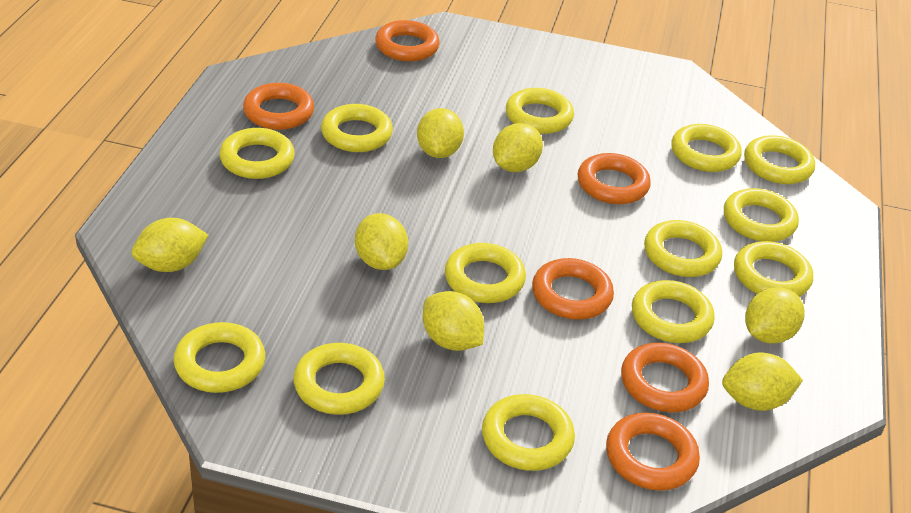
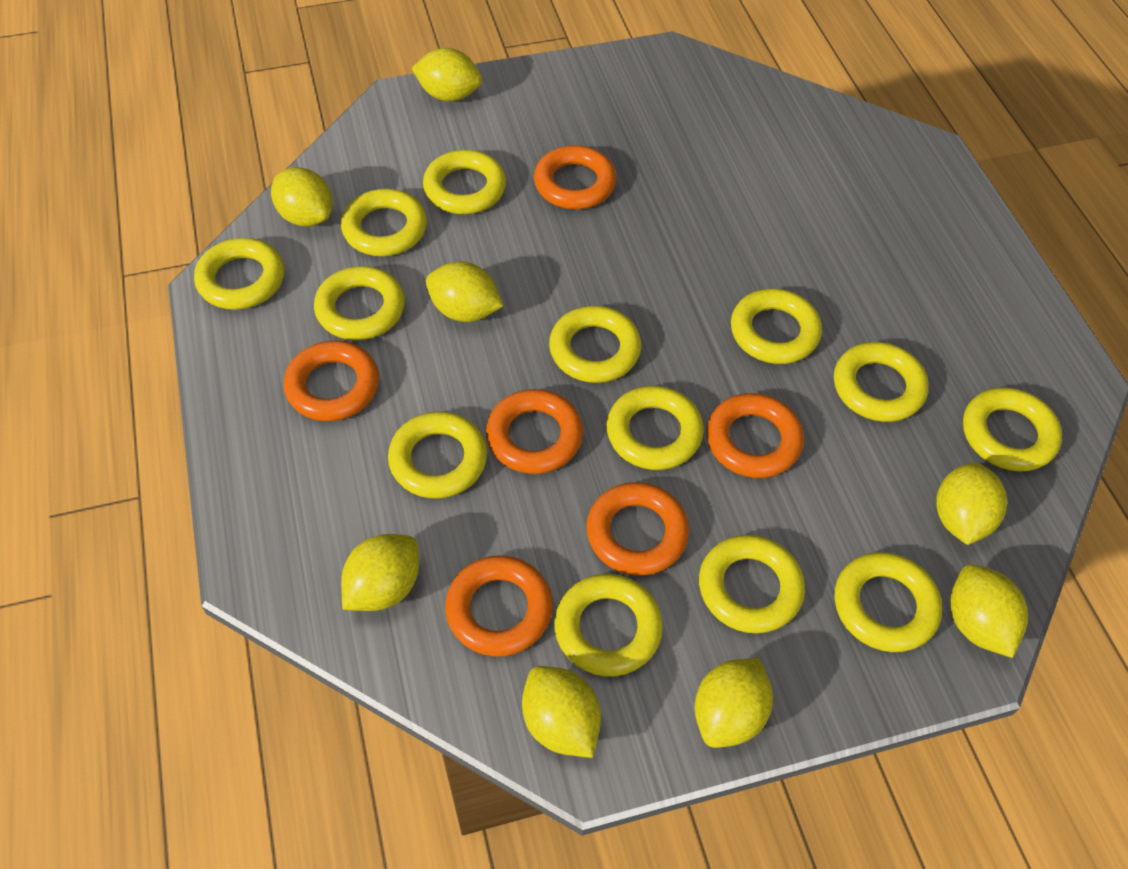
yellow lemon: 7 -> 8

